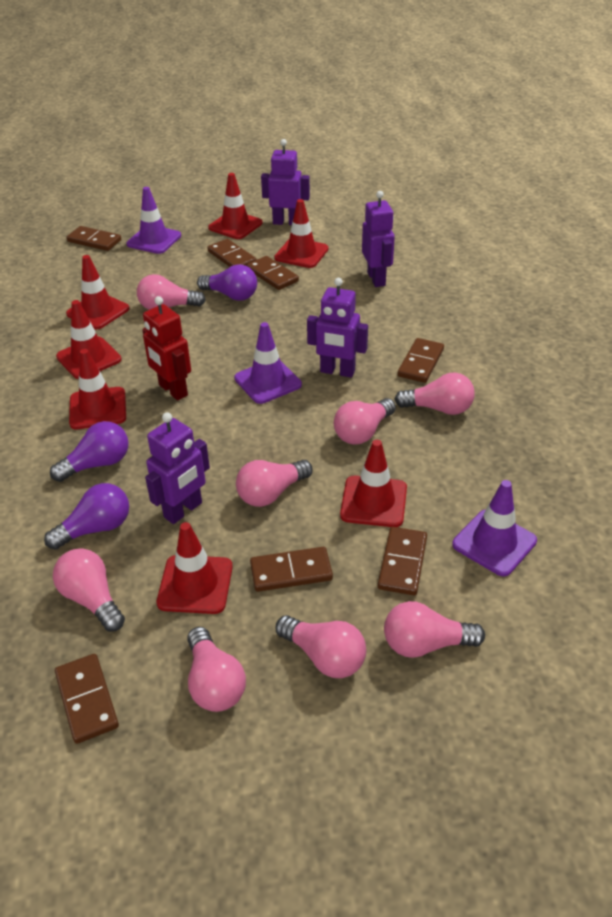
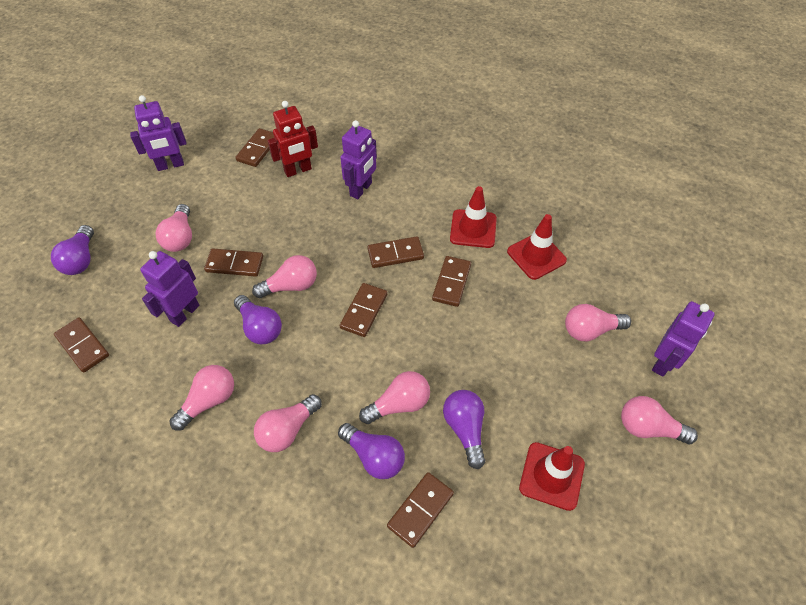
pink light bulb: 8 -> 7
purple light bulb: 3 -> 4
purple traffic cone: 3 -> 0
red traffic cone: 7 -> 3

